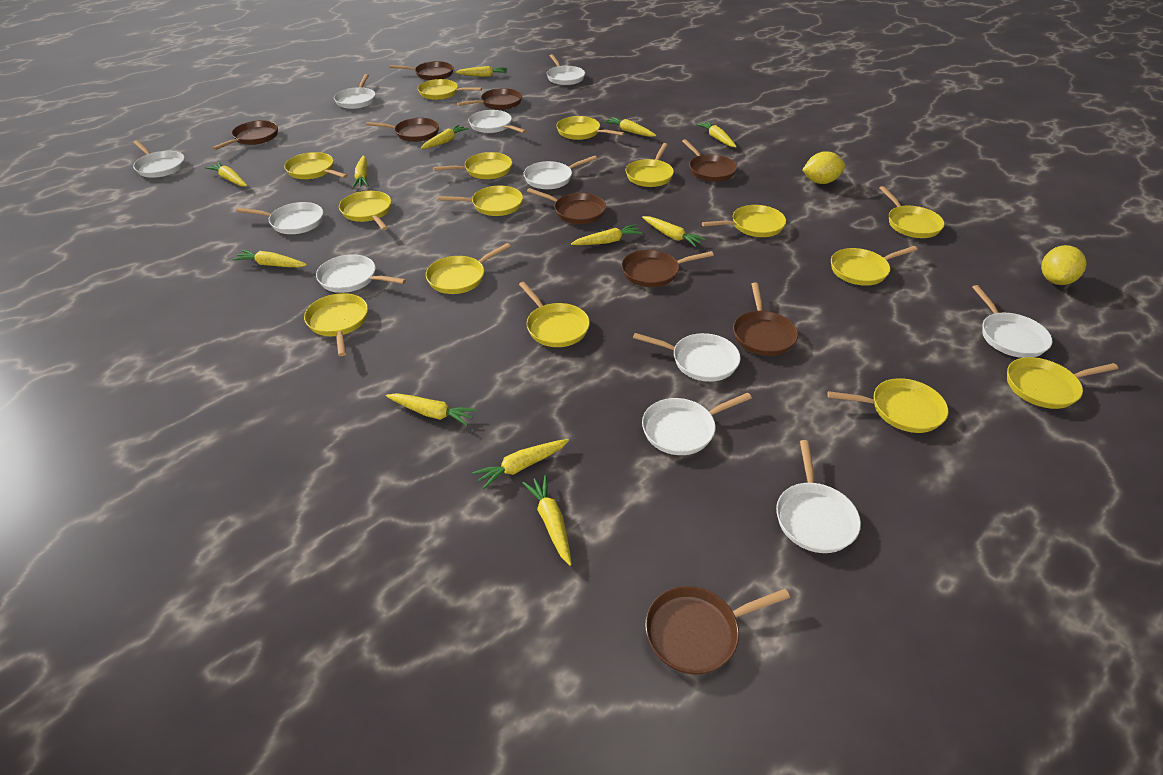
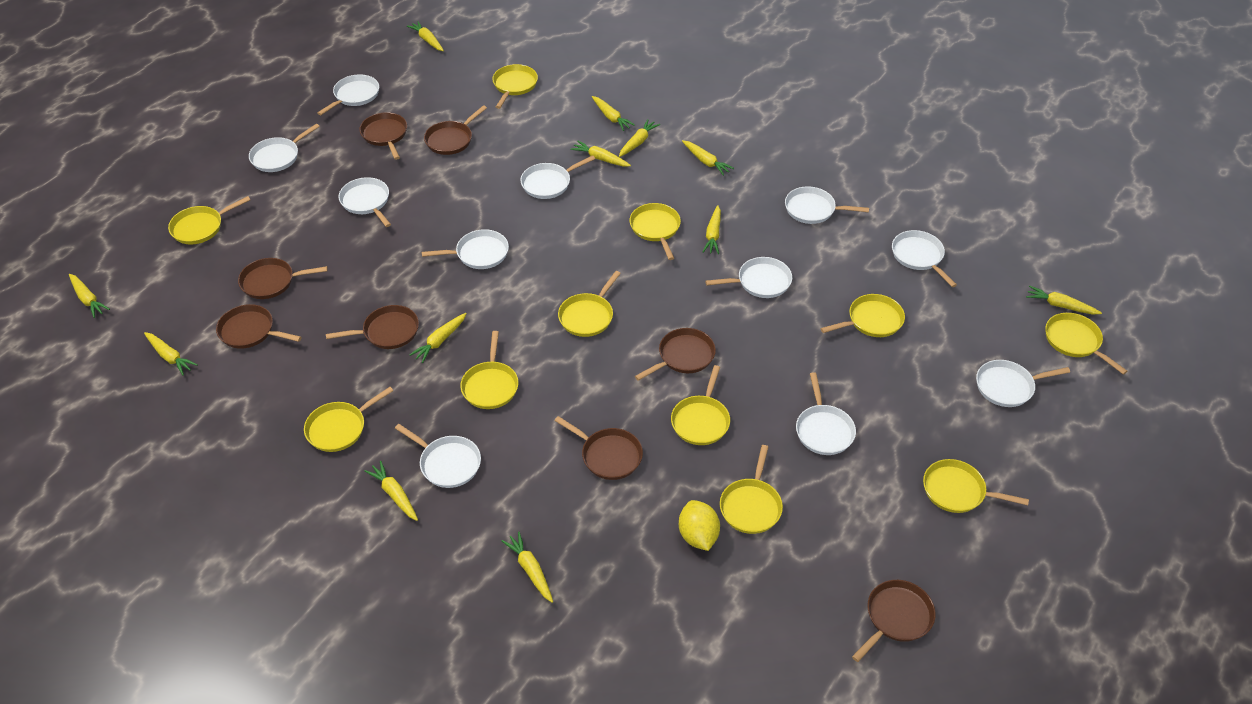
brown pan: 9 -> 8
yellow lemon: 2 -> 1
yellow pan: 15 -> 11

